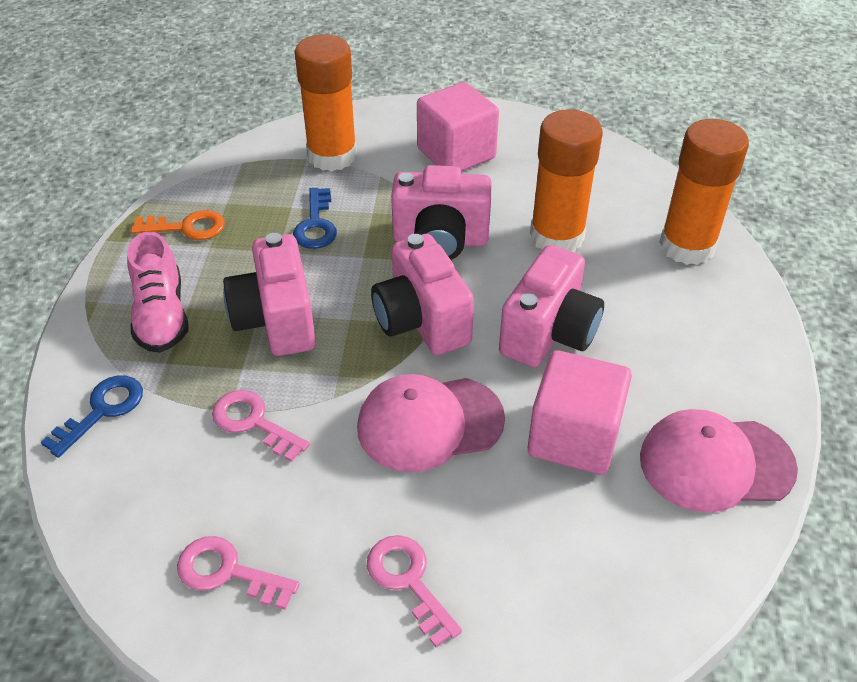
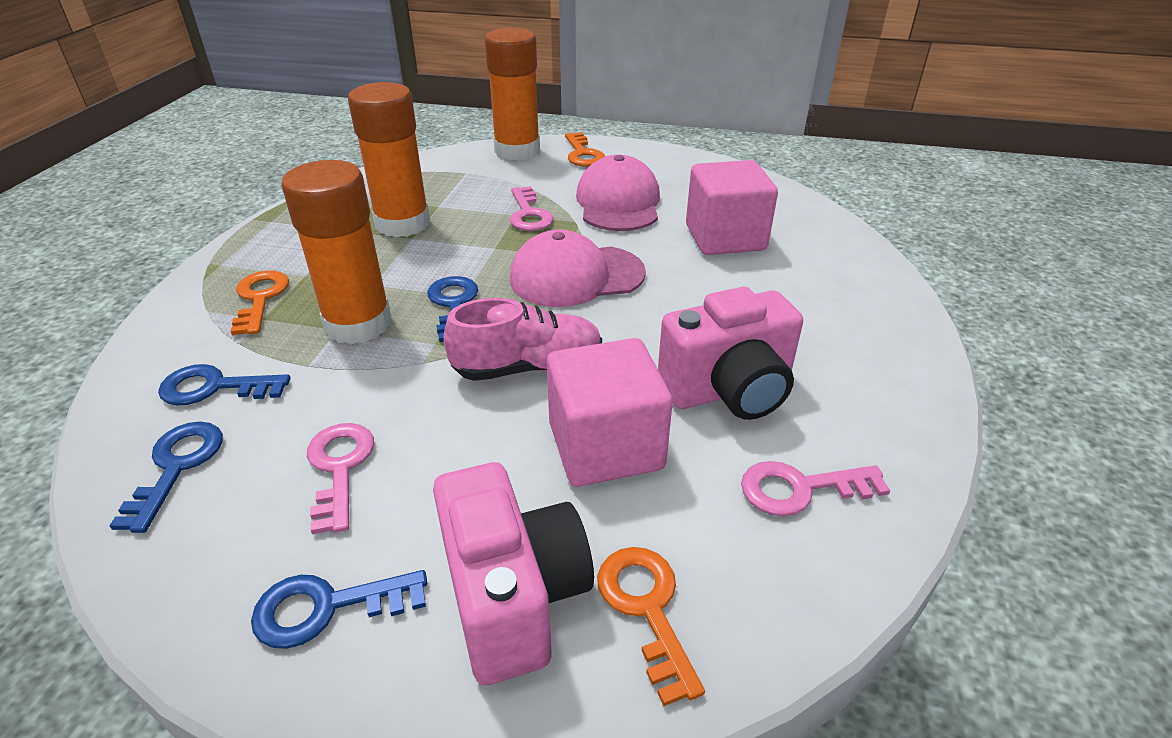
blue key: 2 -> 4
orange key: 1 -> 3
pink camera: 4 -> 2

